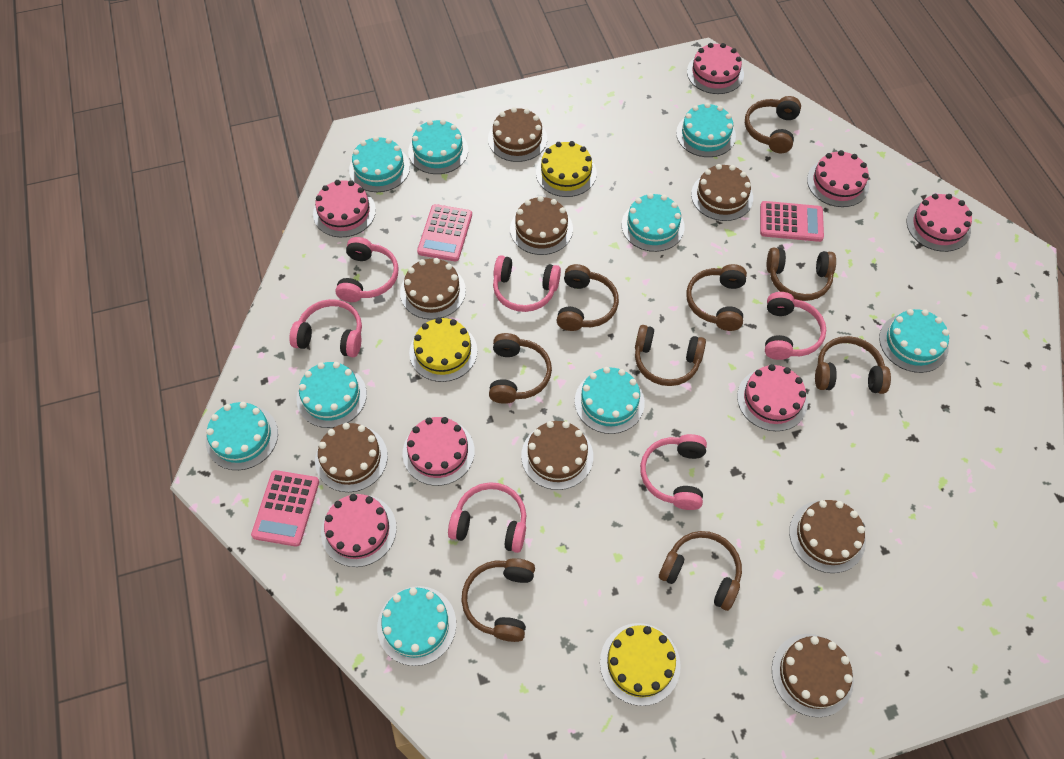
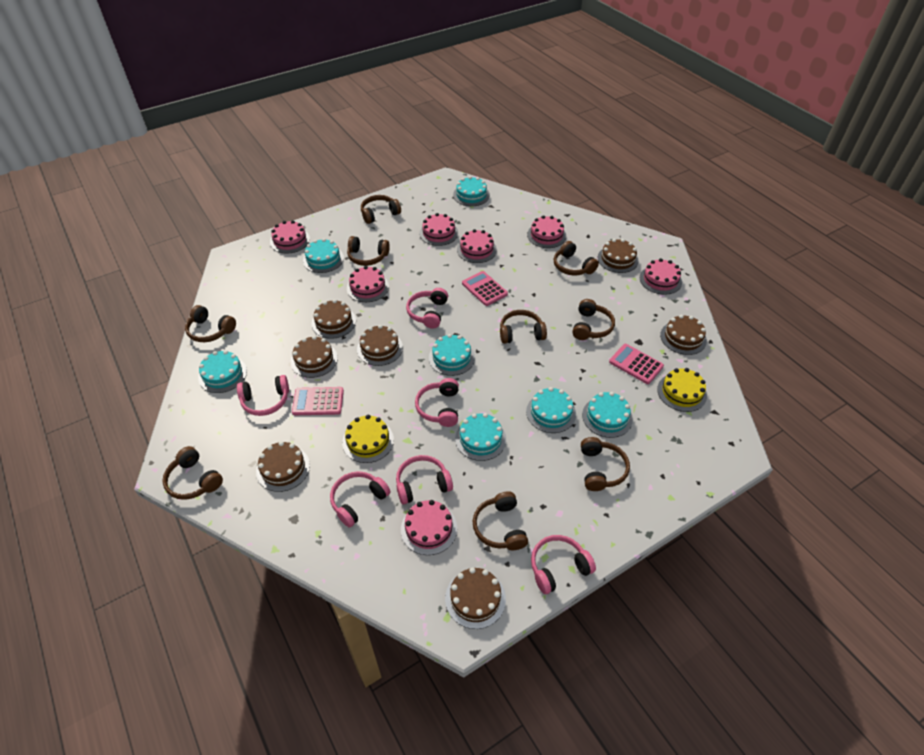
brown cake: 8 -> 7
turquoise cake: 9 -> 7
yellow cake: 3 -> 2

